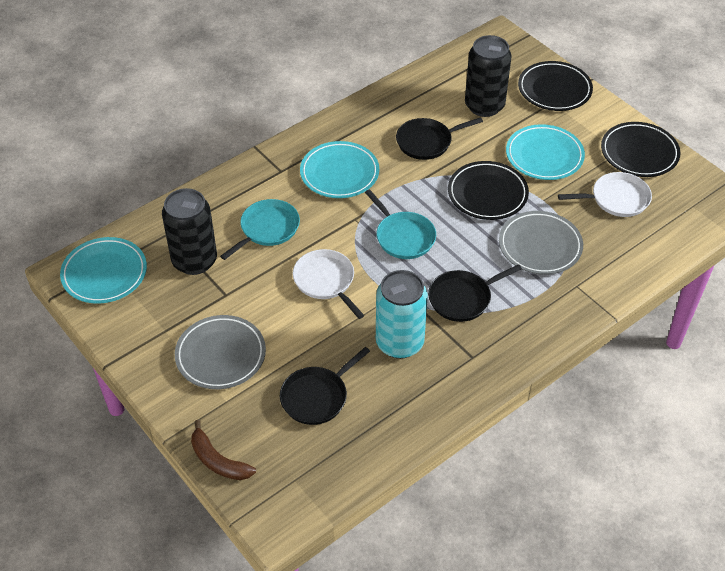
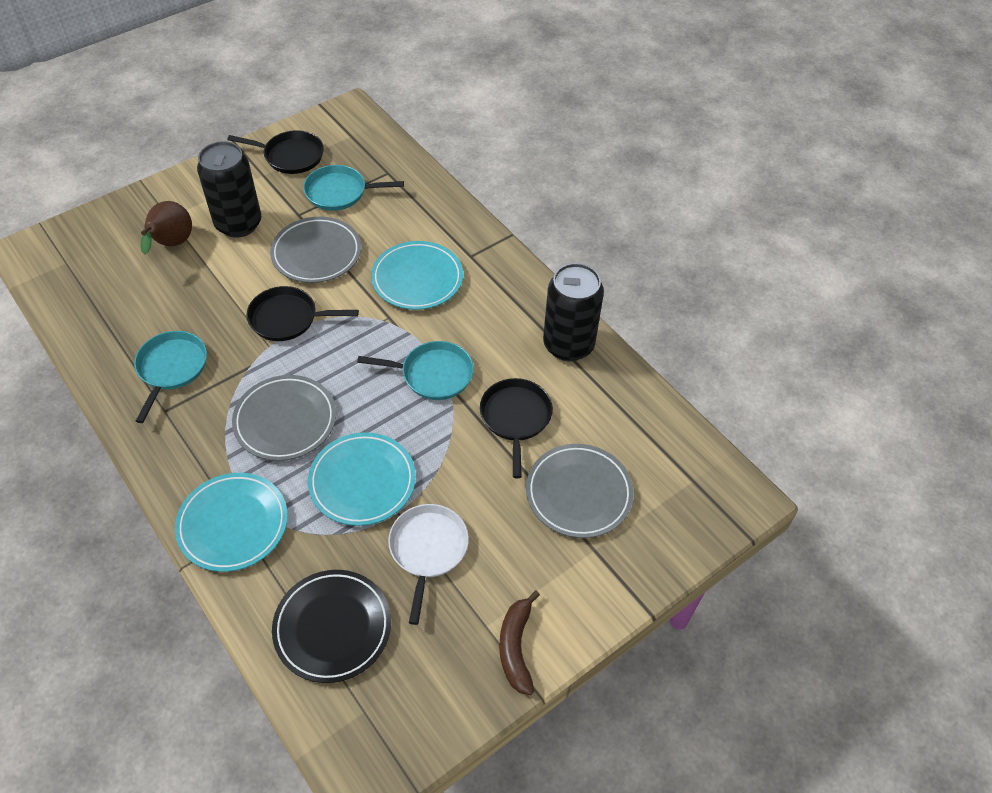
black plate: 3 -> 1
brown pear: 0 -> 1
grey plate: 2 -> 3
turquoise can: 1 -> 0
turquoise pan: 2 -> 3
white pan: 2 -> 1

